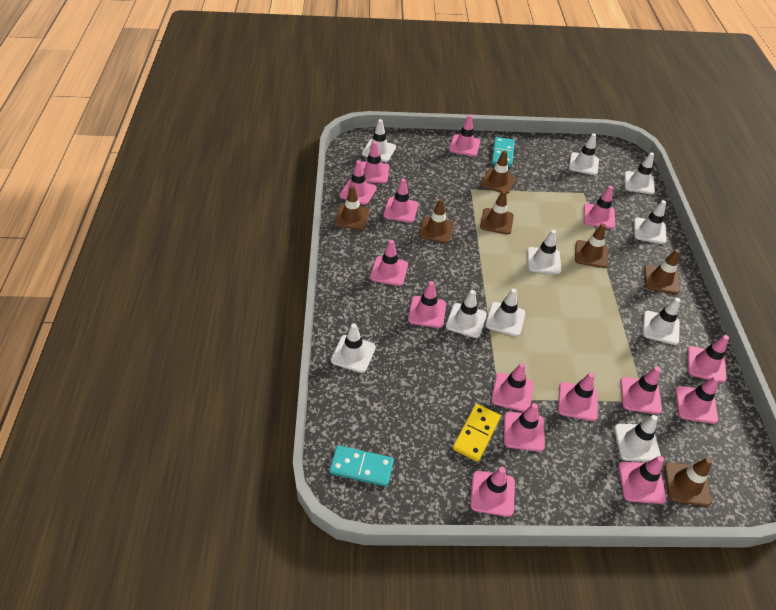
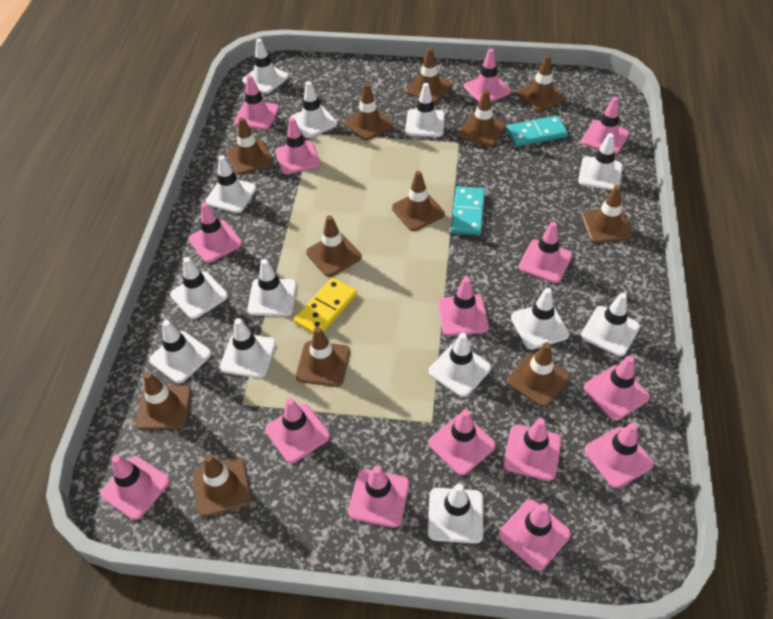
brown traffic cone: 7 -> 12
white traffic cone: 10 -> 13

